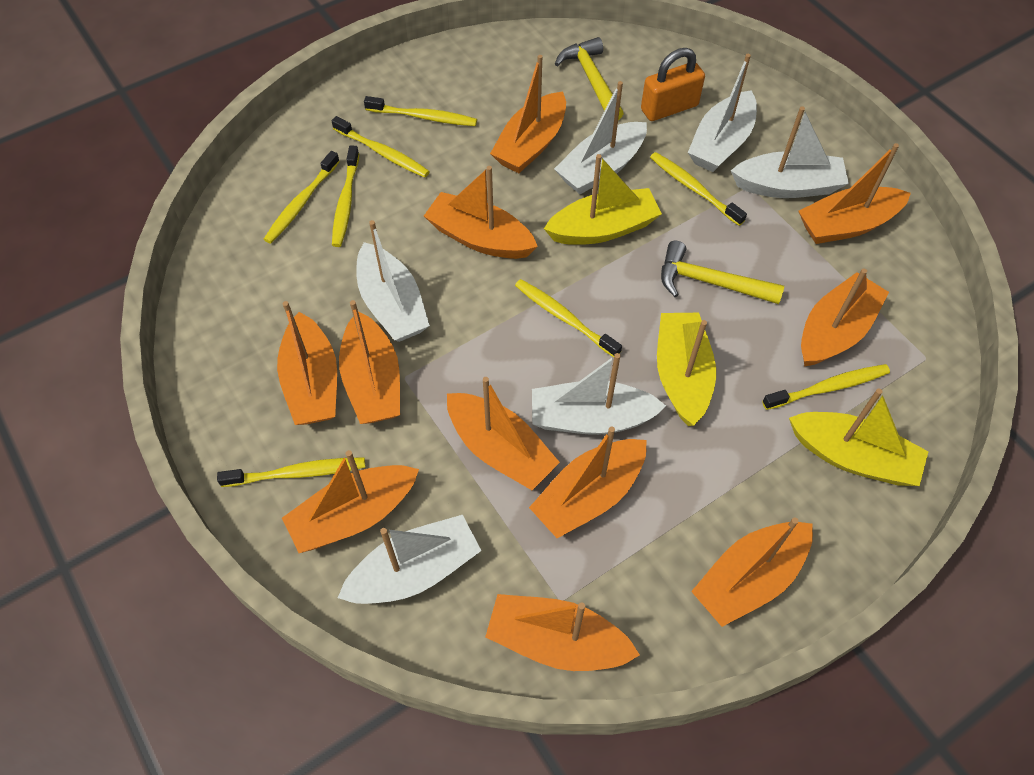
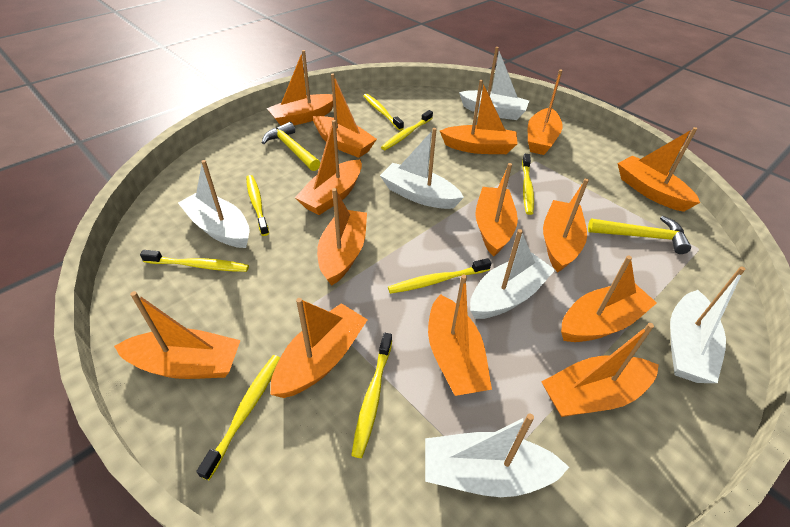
orange boat: 11 -> 14
orange padlock: 1 -> 0
yellow boat: 3 -> 0

